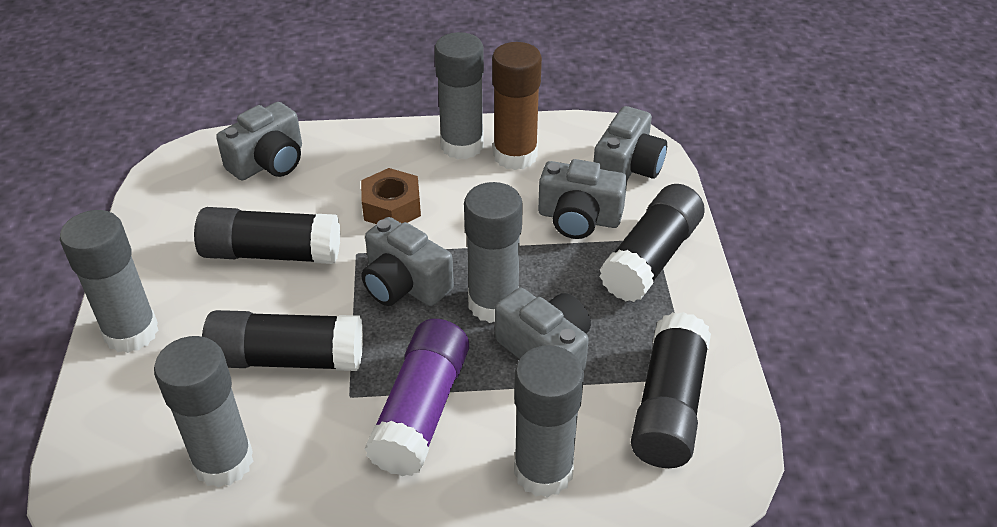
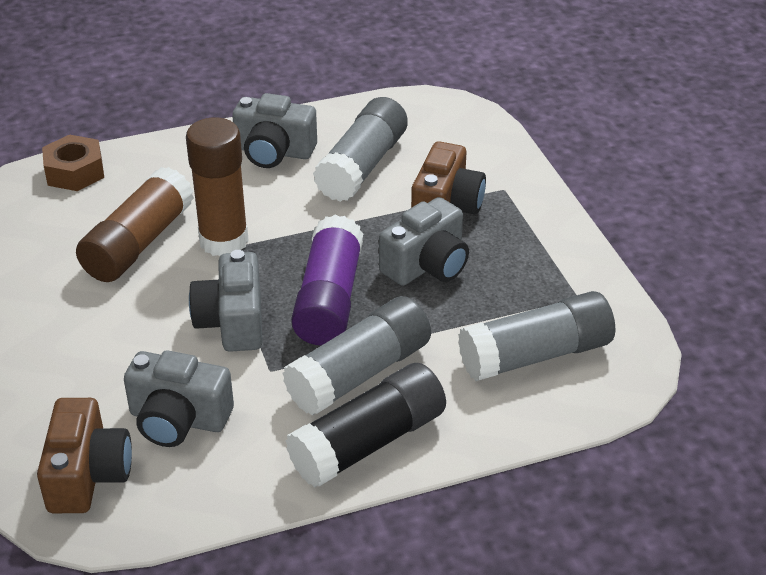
black glue stick: 4 -> 1
brown camera: 0 -> 2
brown glue stick: 1 -> 2
grey camera: 5 -> 4
grey glue stick: 5 -> 3

